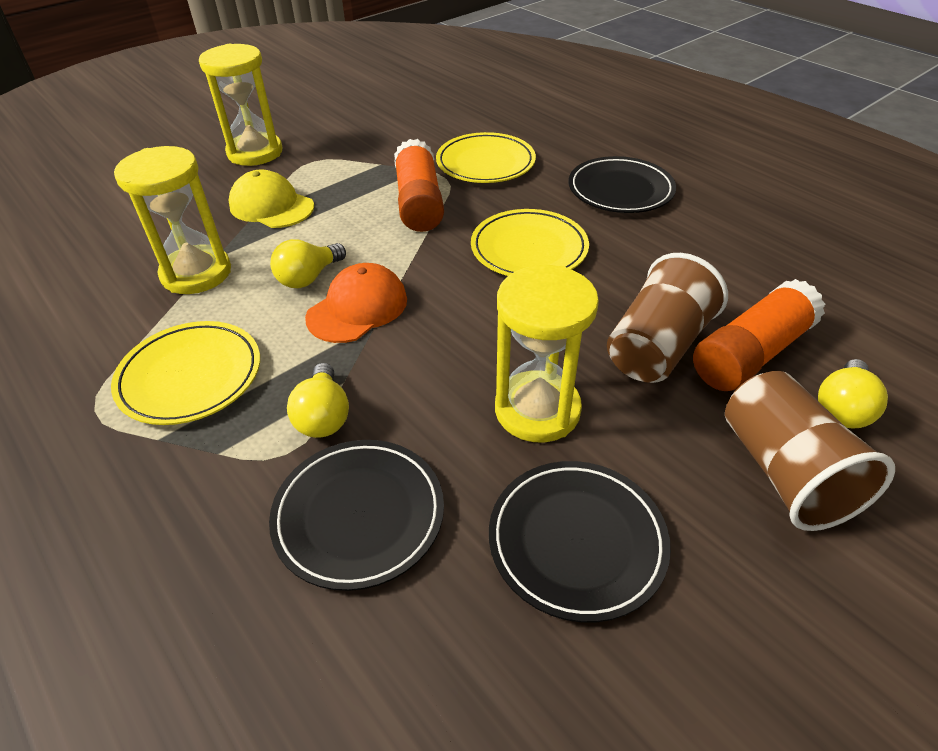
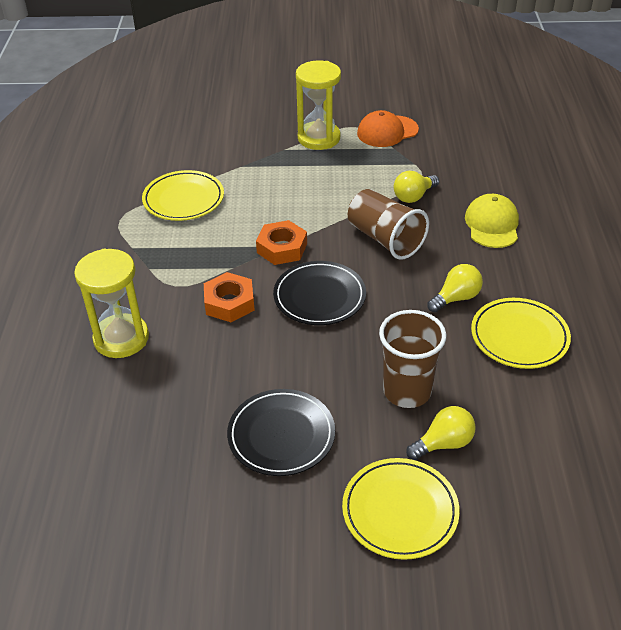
black plate: 3 -> 2
orange glue stick: 2 -> 0
orange nut: 0 -> 2
yellow hourglass: 3 -> 2

